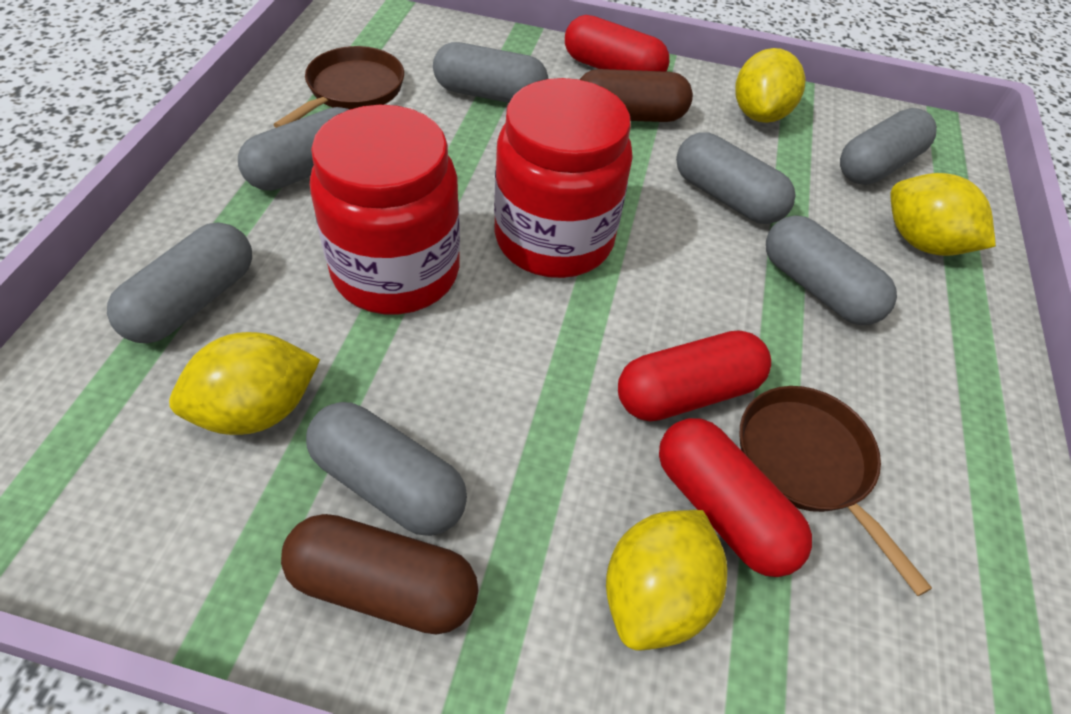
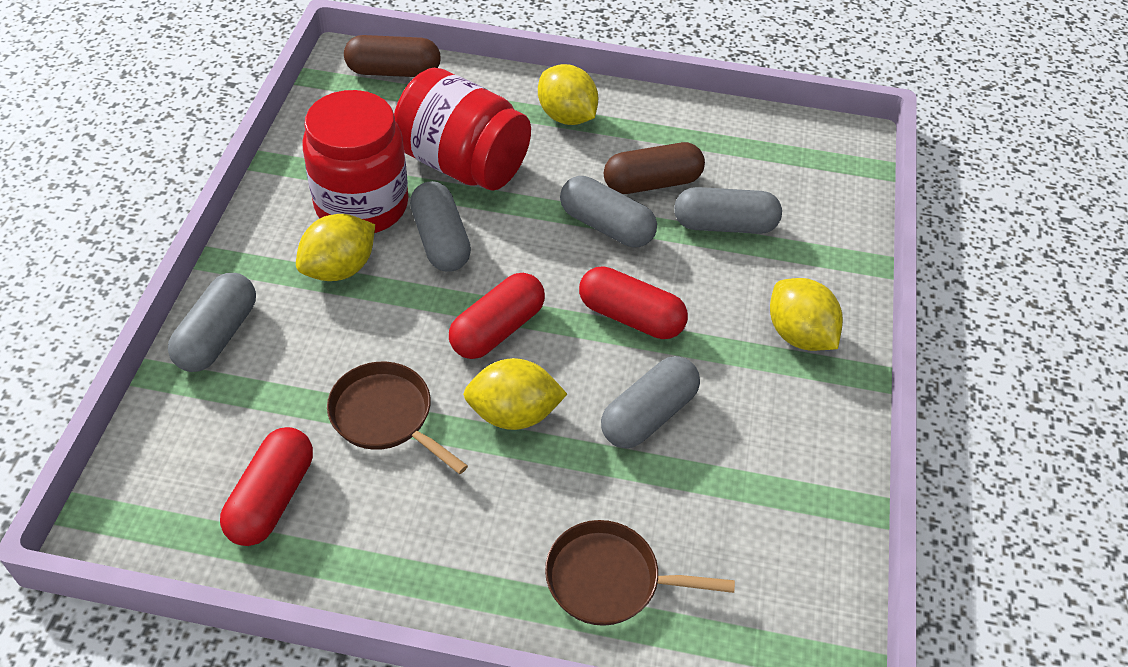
grey capsule: 7 -> 5

